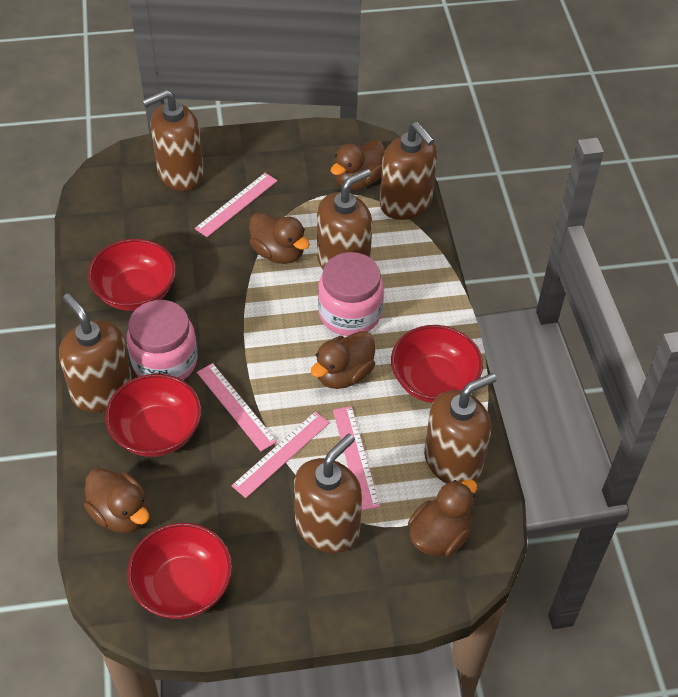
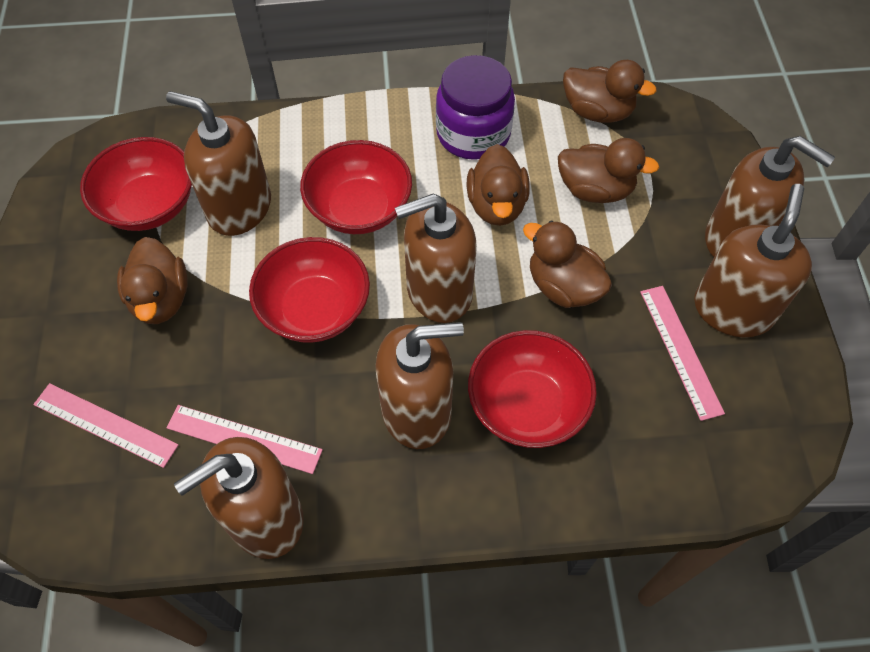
pink jar: 2 -> 0
pink ruler: 4 -> 3
purple jar: 0 -> 1

